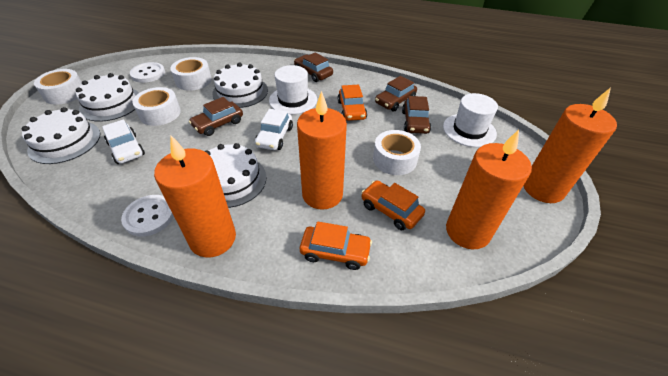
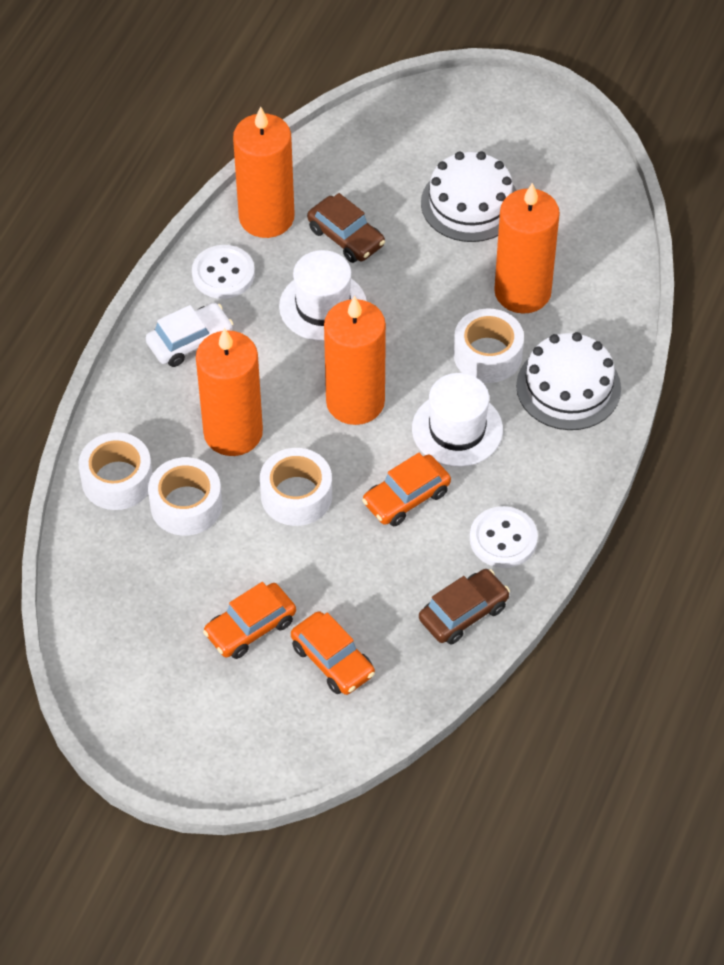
brown car: 4 -> 2
white cake: 4 -> 2
white car: 2 -> 1

